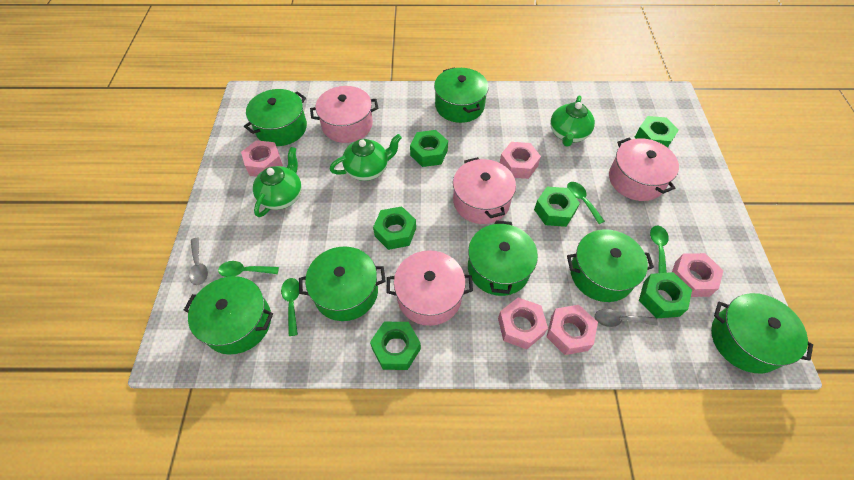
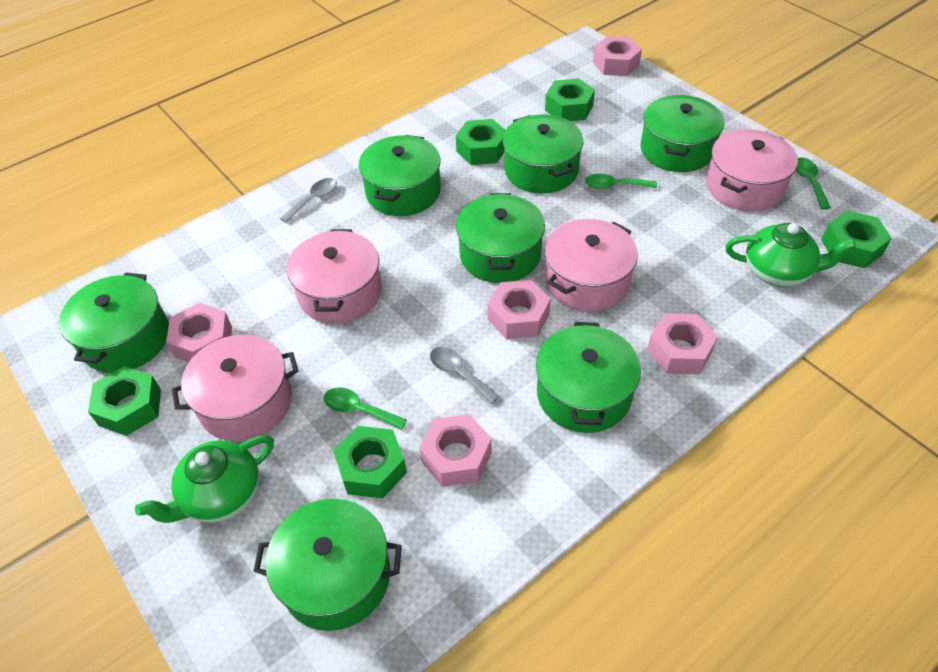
green nut: 6 -> 5
green spoon: 4 -> 3
green teapot: 3 -> 2

